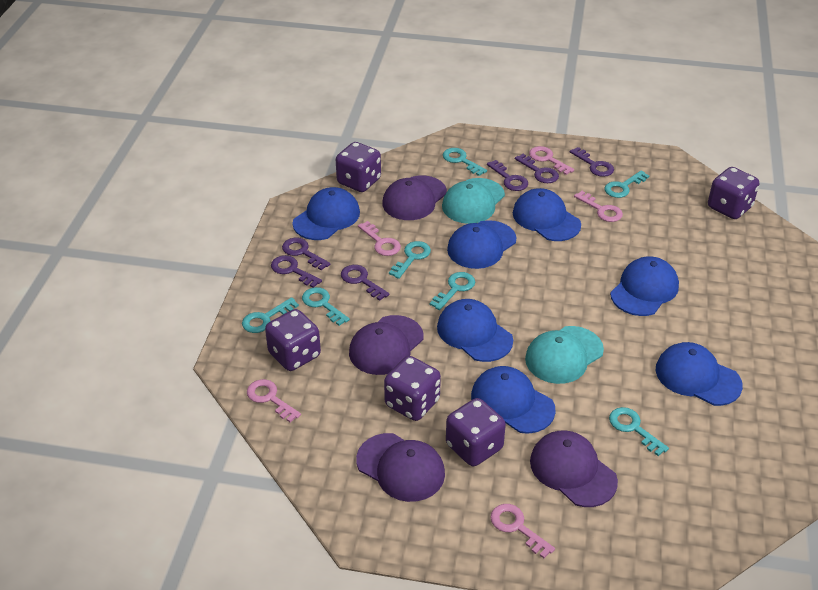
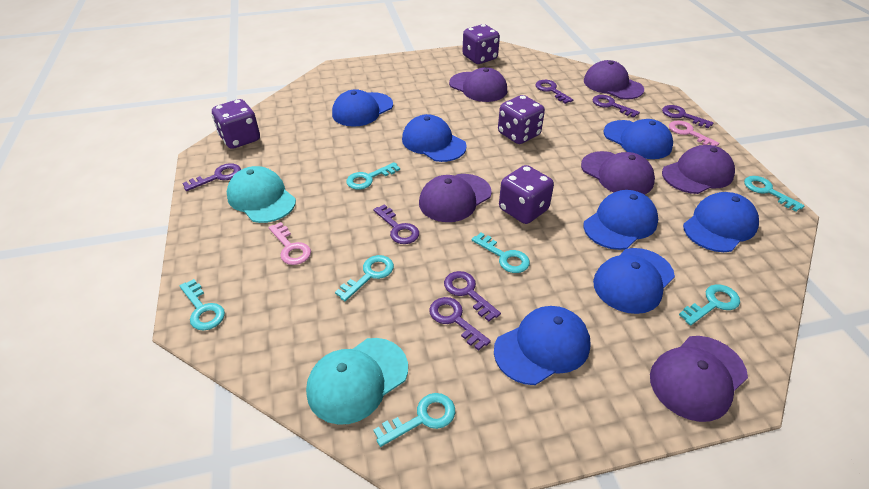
pink key: 5 -> 2
purple cap: 4 -> 6
purple dice: 5 -> 4
purple key: 6 -> 7

